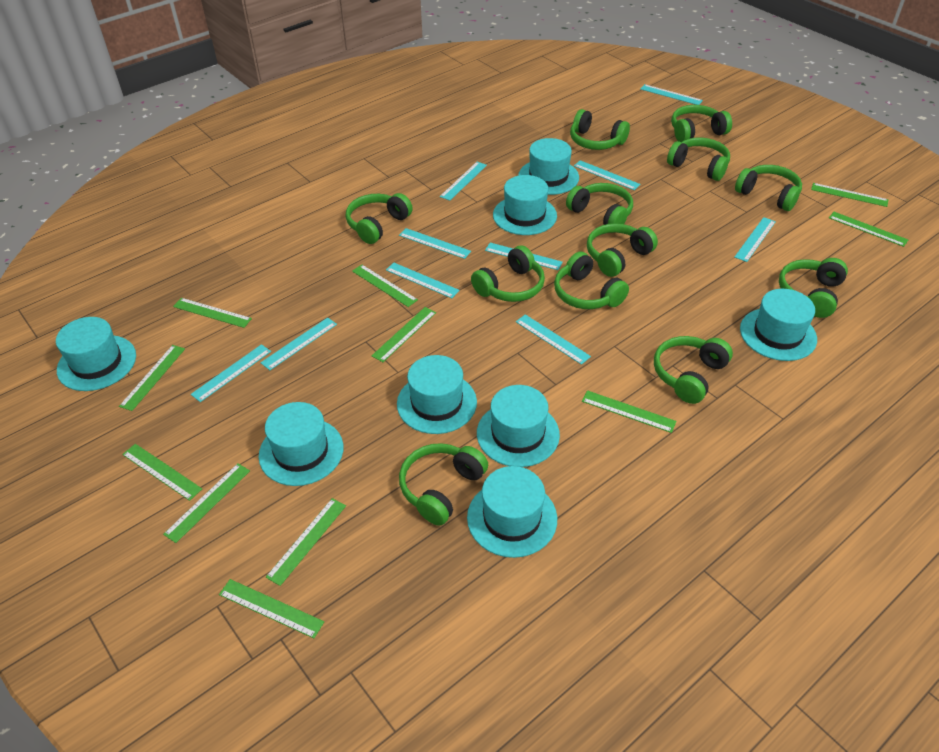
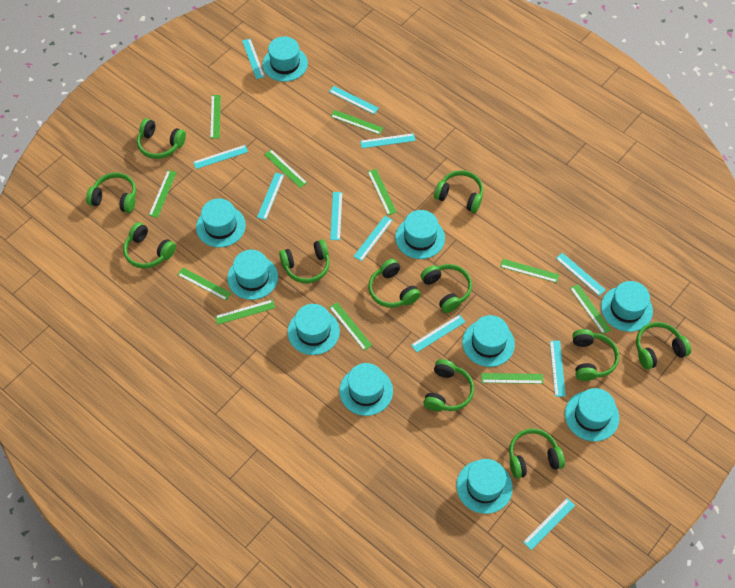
green headphones: 12 -> 11
turquoise hat: 8 -> 10
turquoise ruler: 10 -> 11

